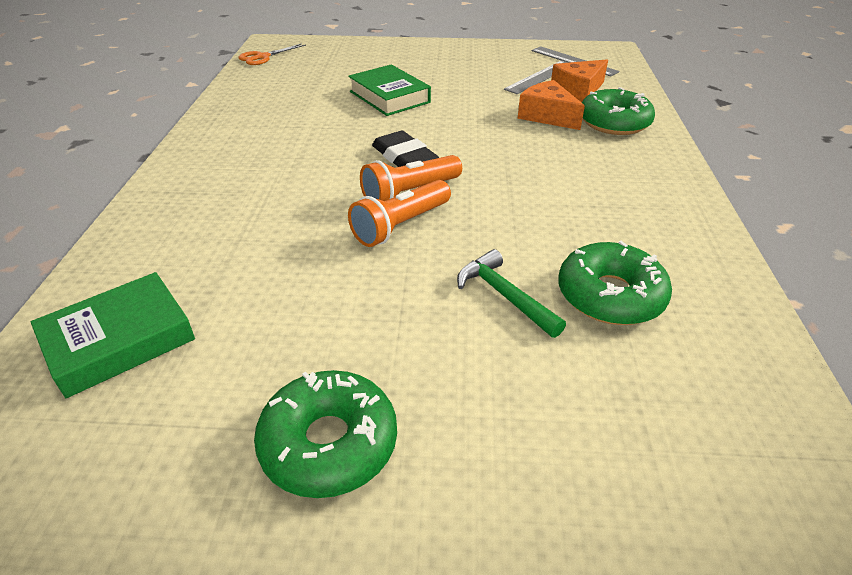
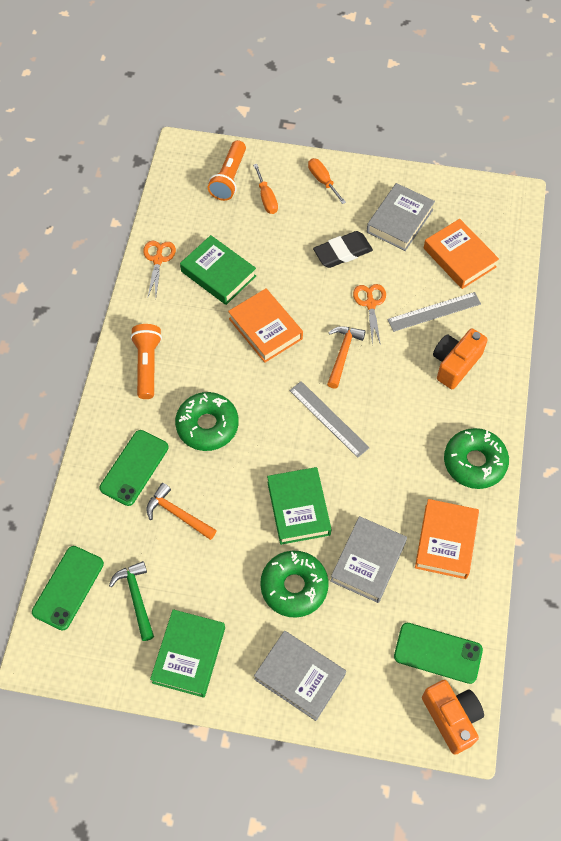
green book: 2 -> 3
green phone: 0 -> 3
grey book: 0 -> 3
orange book: 0 -> 3
orange camera: 0 -> 2
orange cheese: 2 -> 0
orange hammer: 0 -> 2
orange scissors: 1 -> 2
orange screwdriver: 0 -> 2

